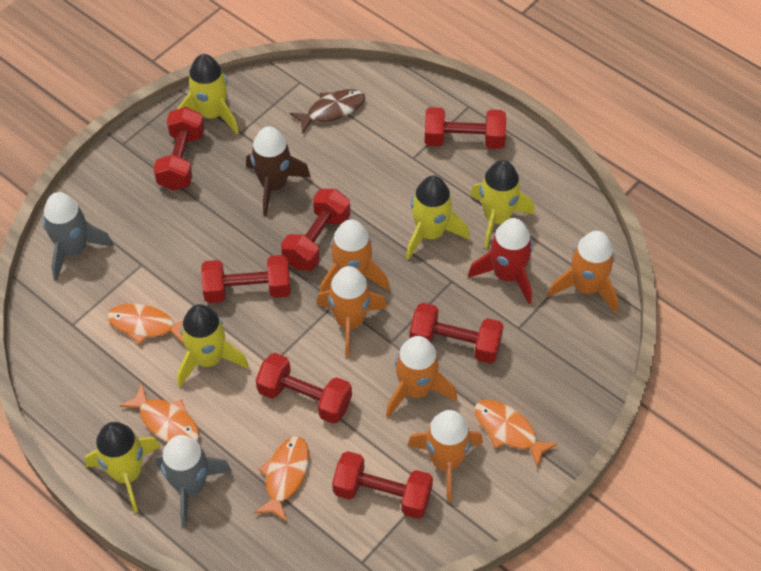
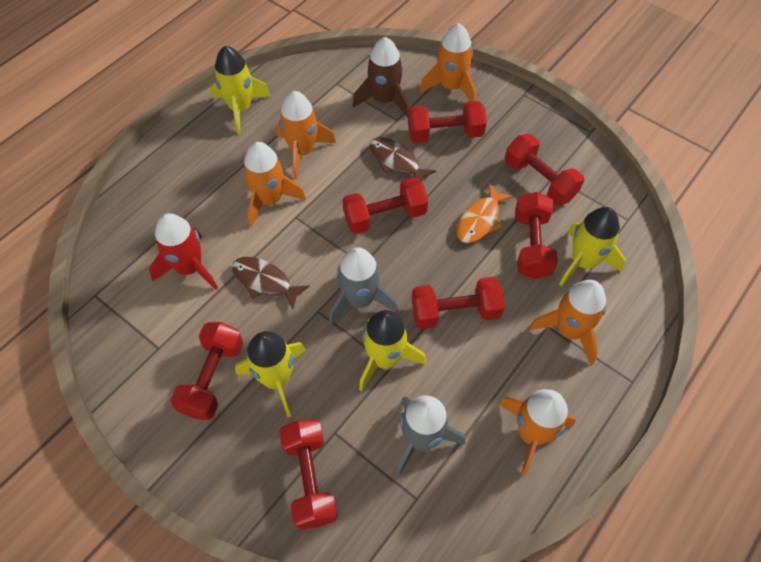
brown fish: 1 -> 2
orange fish: 4 -> 1
yellow rocket: 5 -> 4

